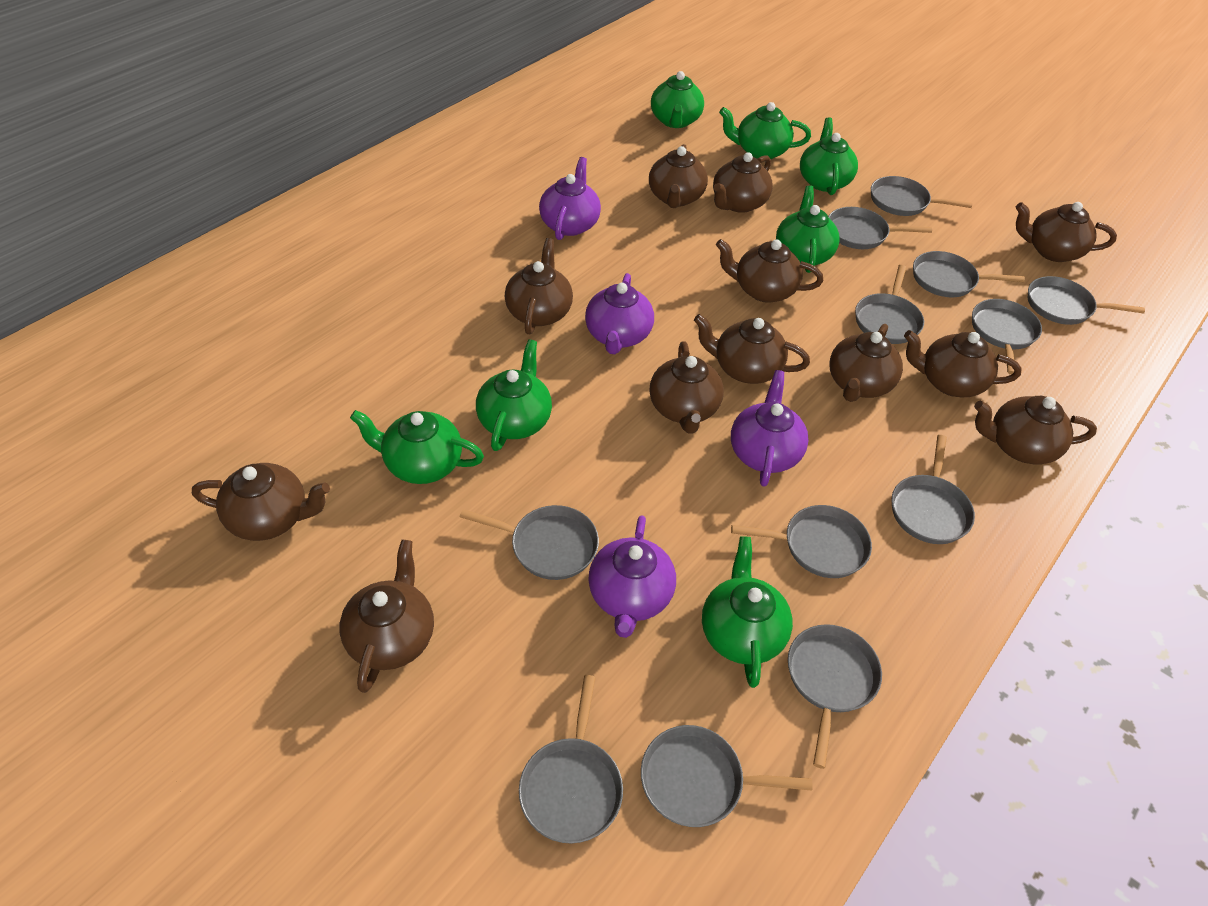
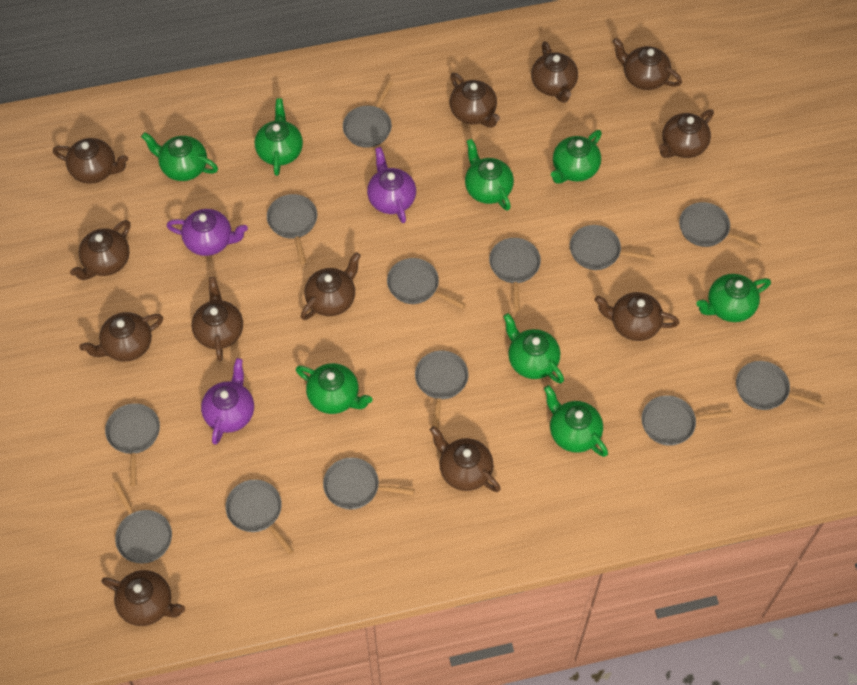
green teapot: 7 -> 8
grey pan: 12 -> 13
purple teapot: 4 -> 3

